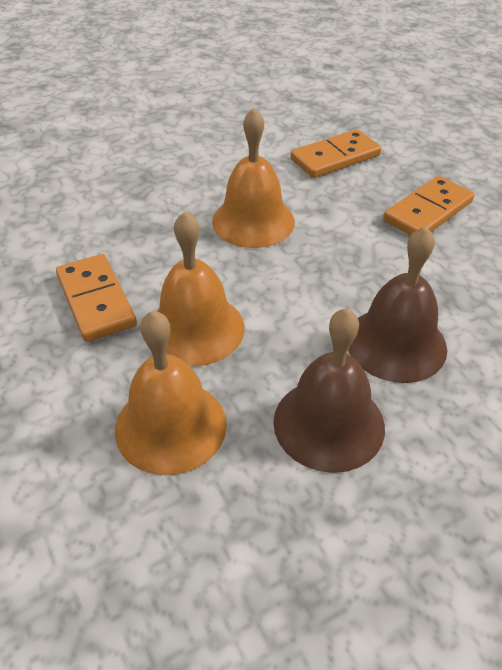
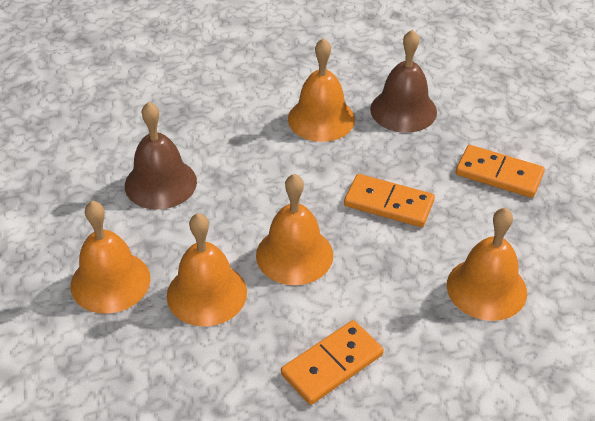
orange bell: 3 -> 5

